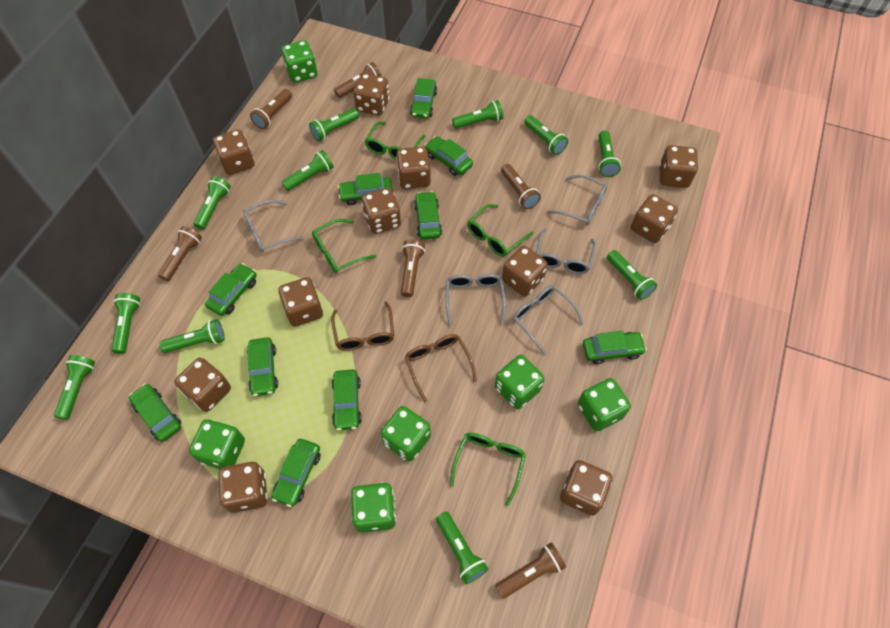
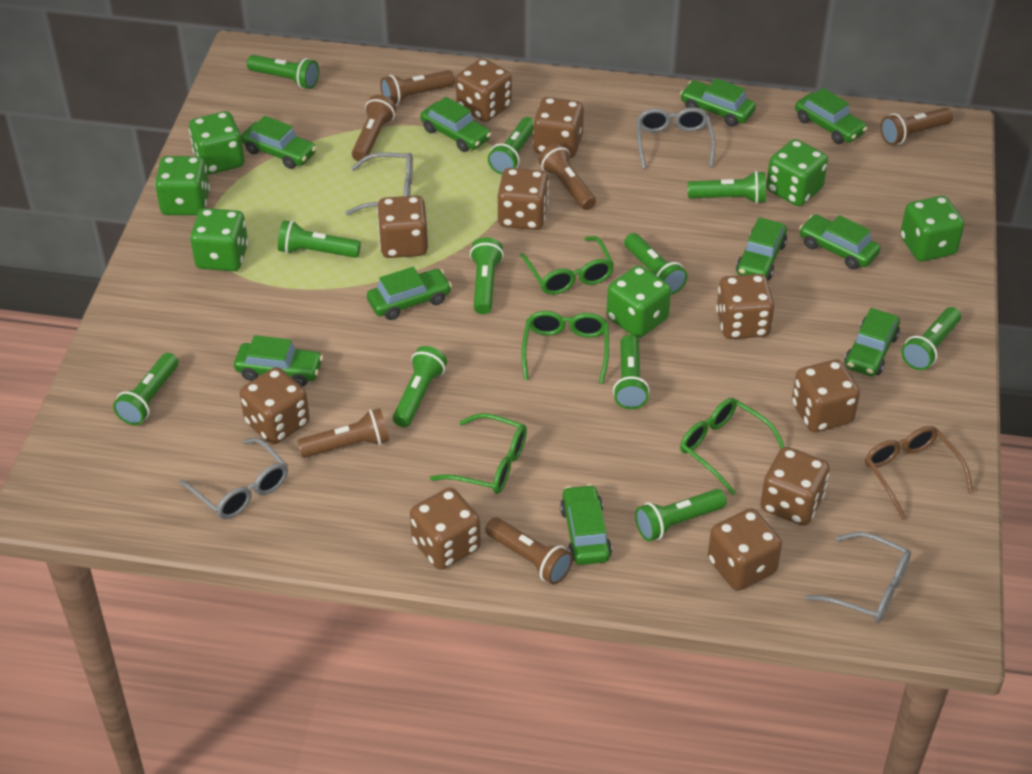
brown dice: 11 -> 10
brown glasses: 2 -> 1
grey glasses: 5 -> 4

